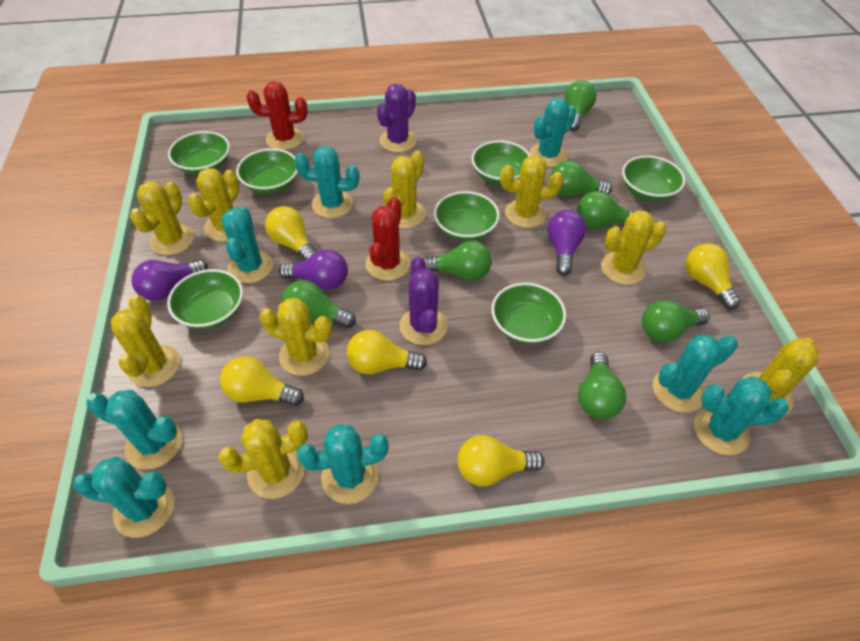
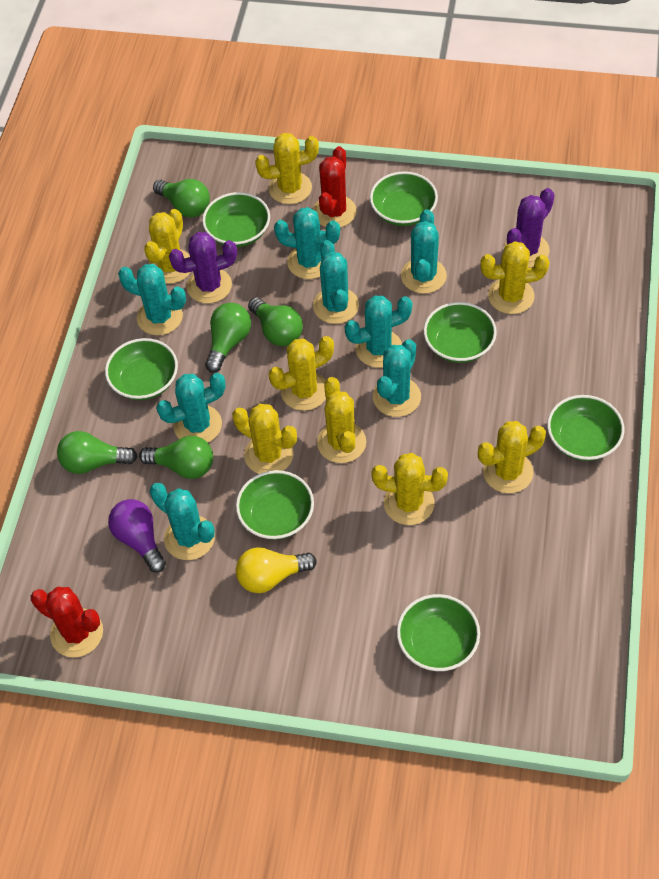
green light bulb: 7 -> 5
purple light bulb: 3 -> 1
yellow cactus: 9 -> 8
yellow light bulb: 5 -> 1

